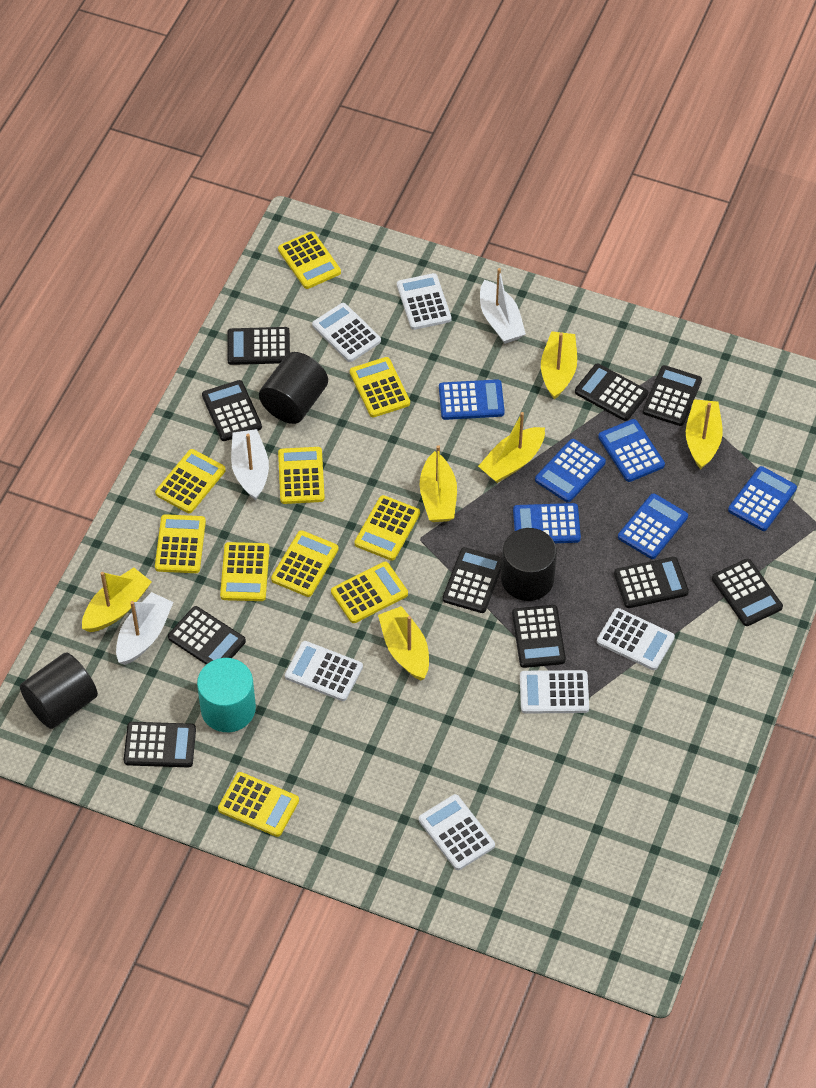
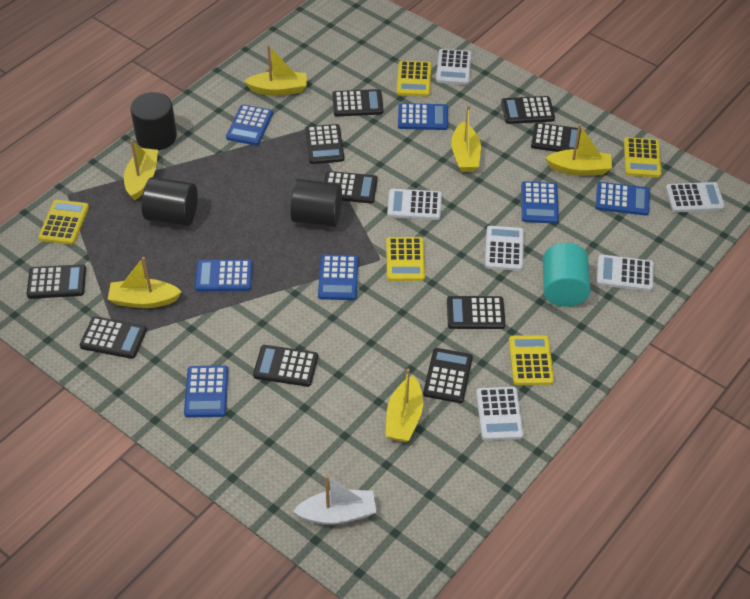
blue calculator: 6 -> 7
white boat: 3 -> 1
yellow calculator: 10 -> 5

